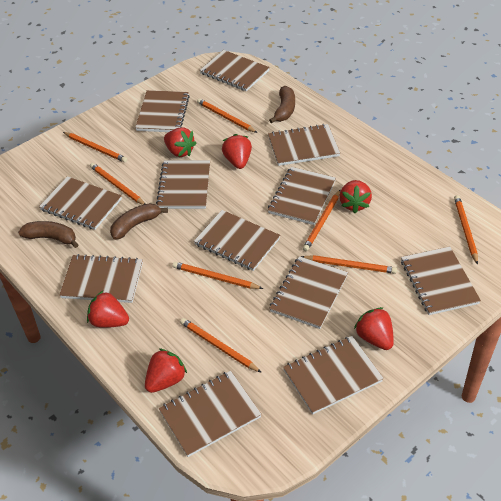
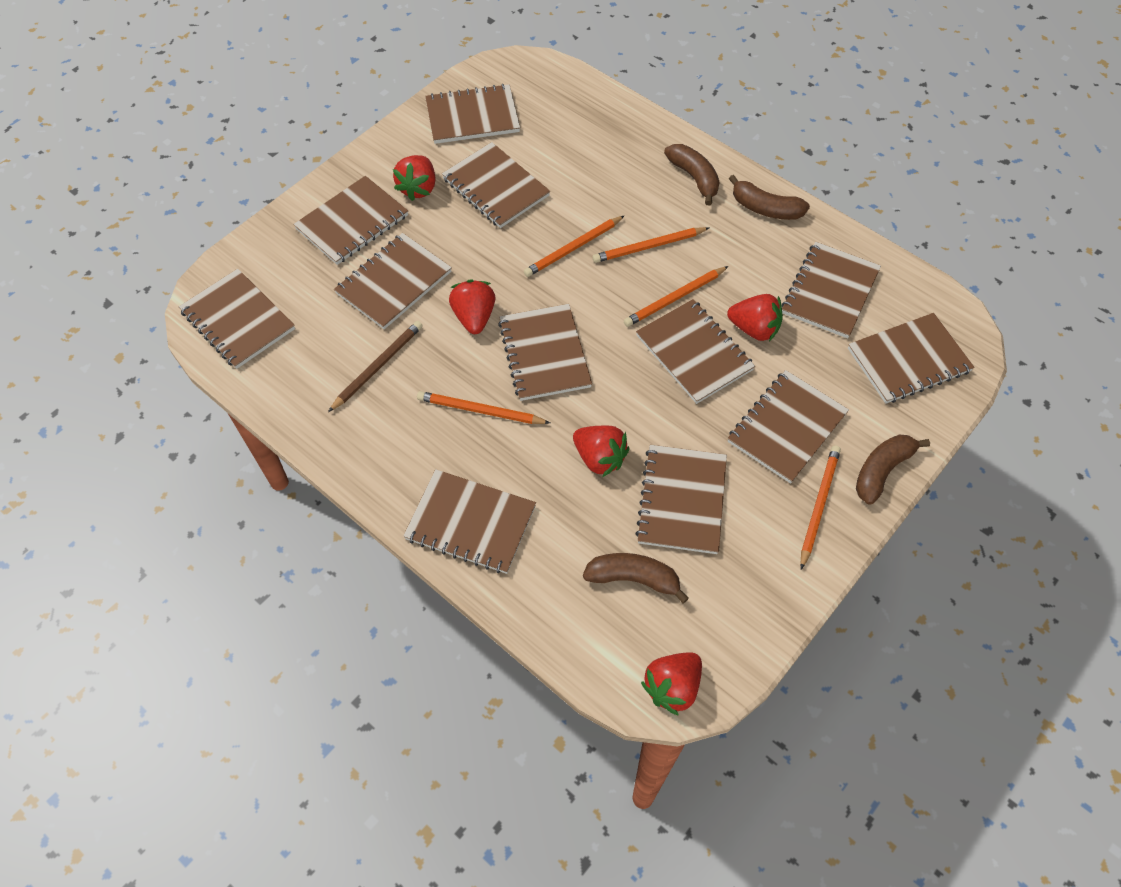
brown banana: 3 -> 4
brown pencil: 0 -> 1
orange pencil: 8 -> 5
red strawberry: 6 -> 5

